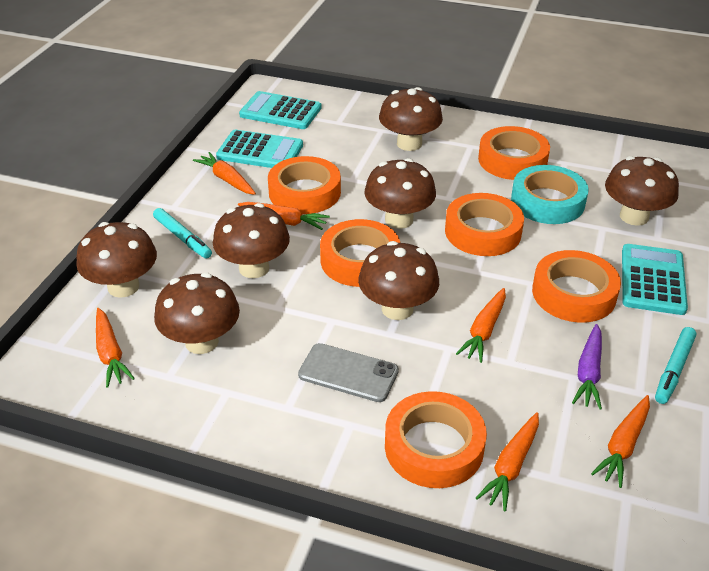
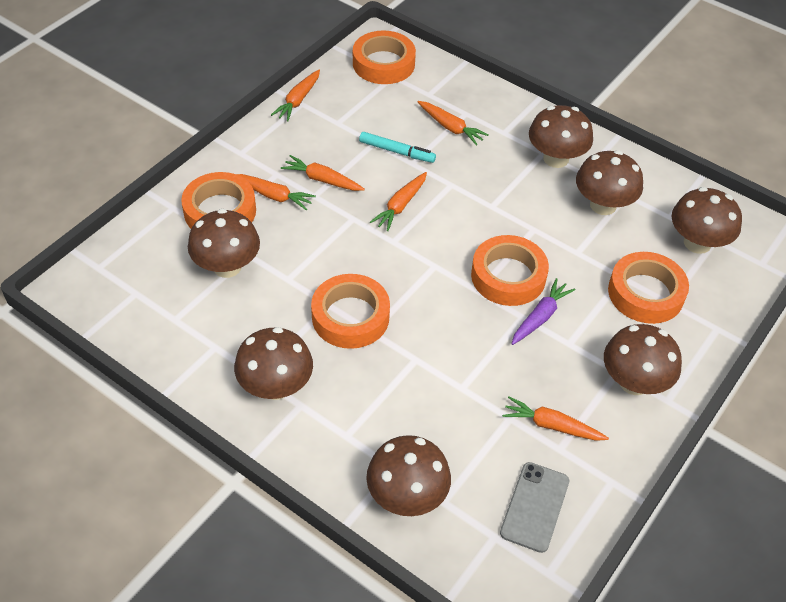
orange tape: 6 -> 5
turquoise calculator: 3 -> 0
turquoise marker: 2 -> 1
turquoise tape: 1 -> 0

